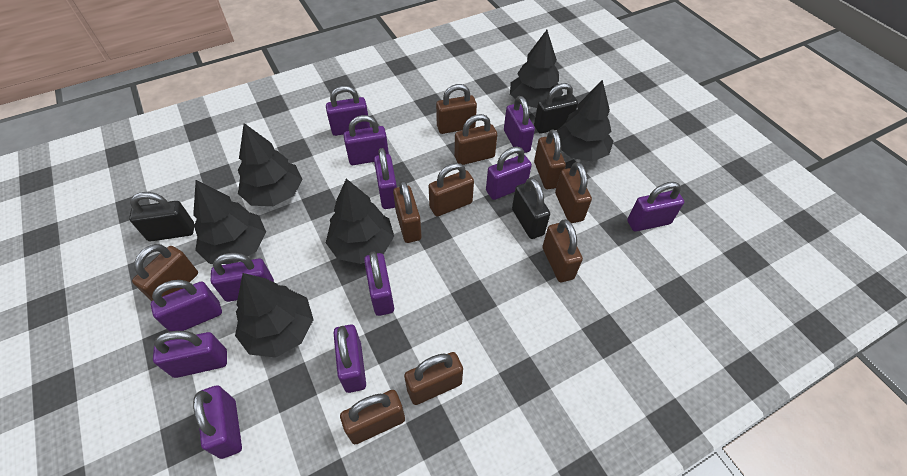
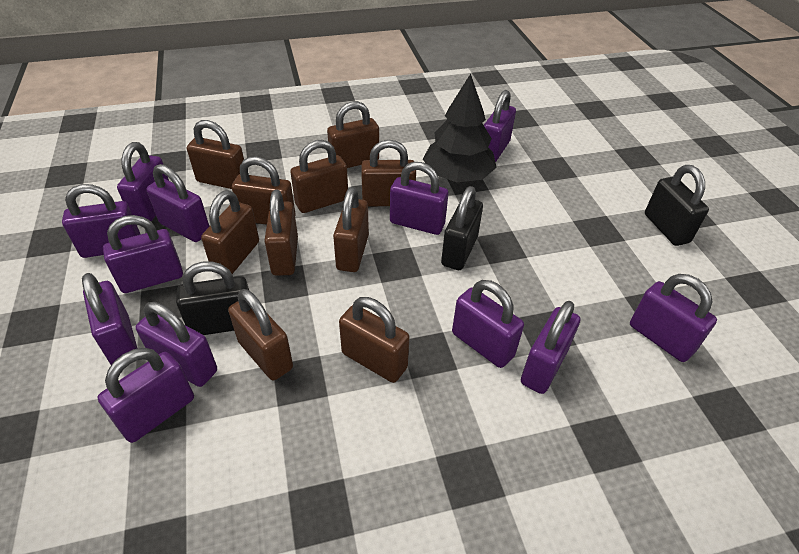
black tree: 6 -> 1

